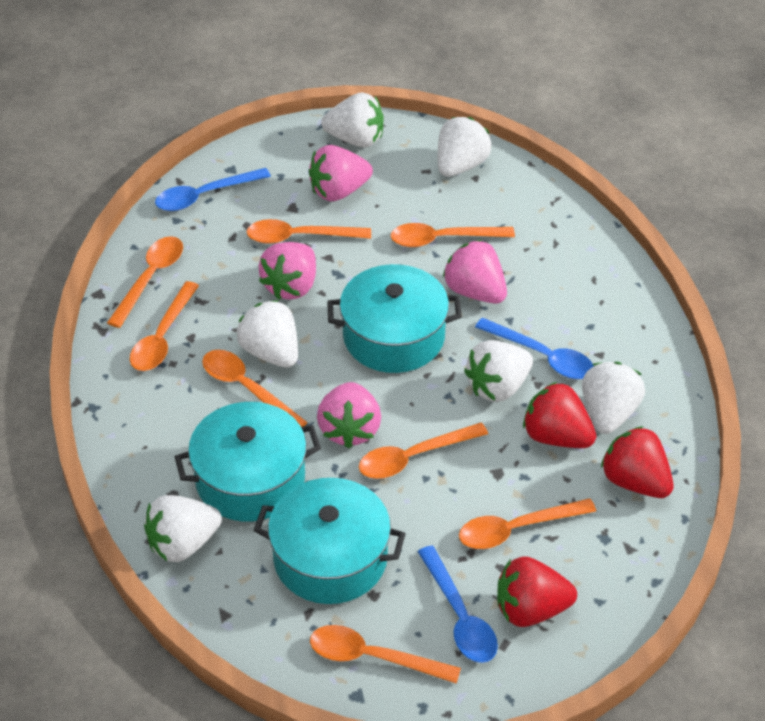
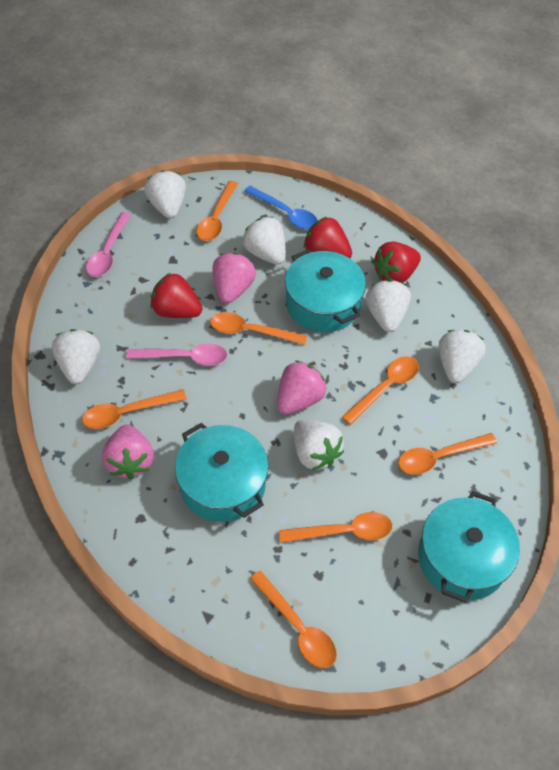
blue spoon: 3 -> 1
orange spoon: 8 -> 7
pink spoon: 0 -> 2
pink strawberry: 4 -> 3

